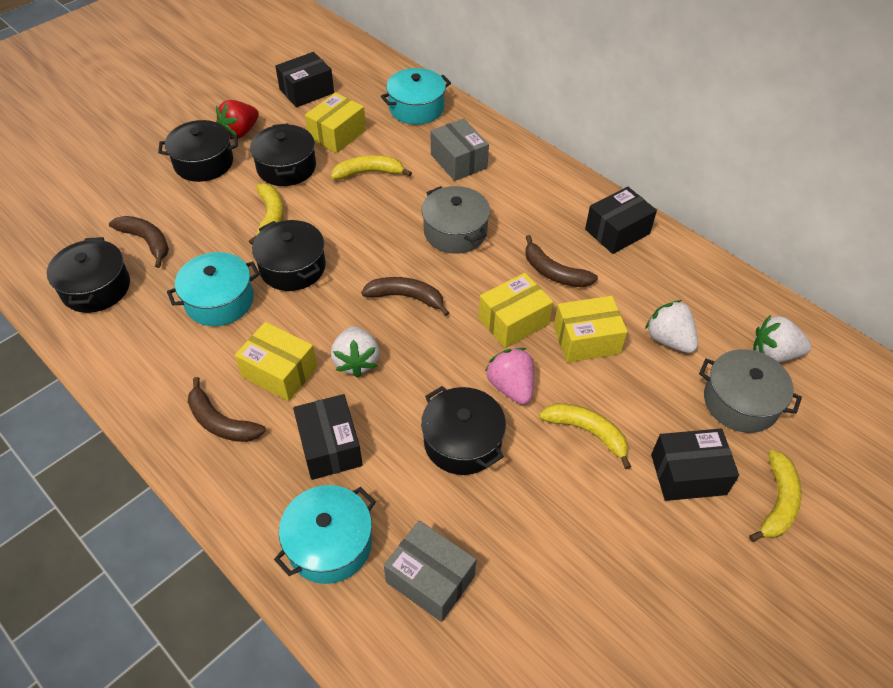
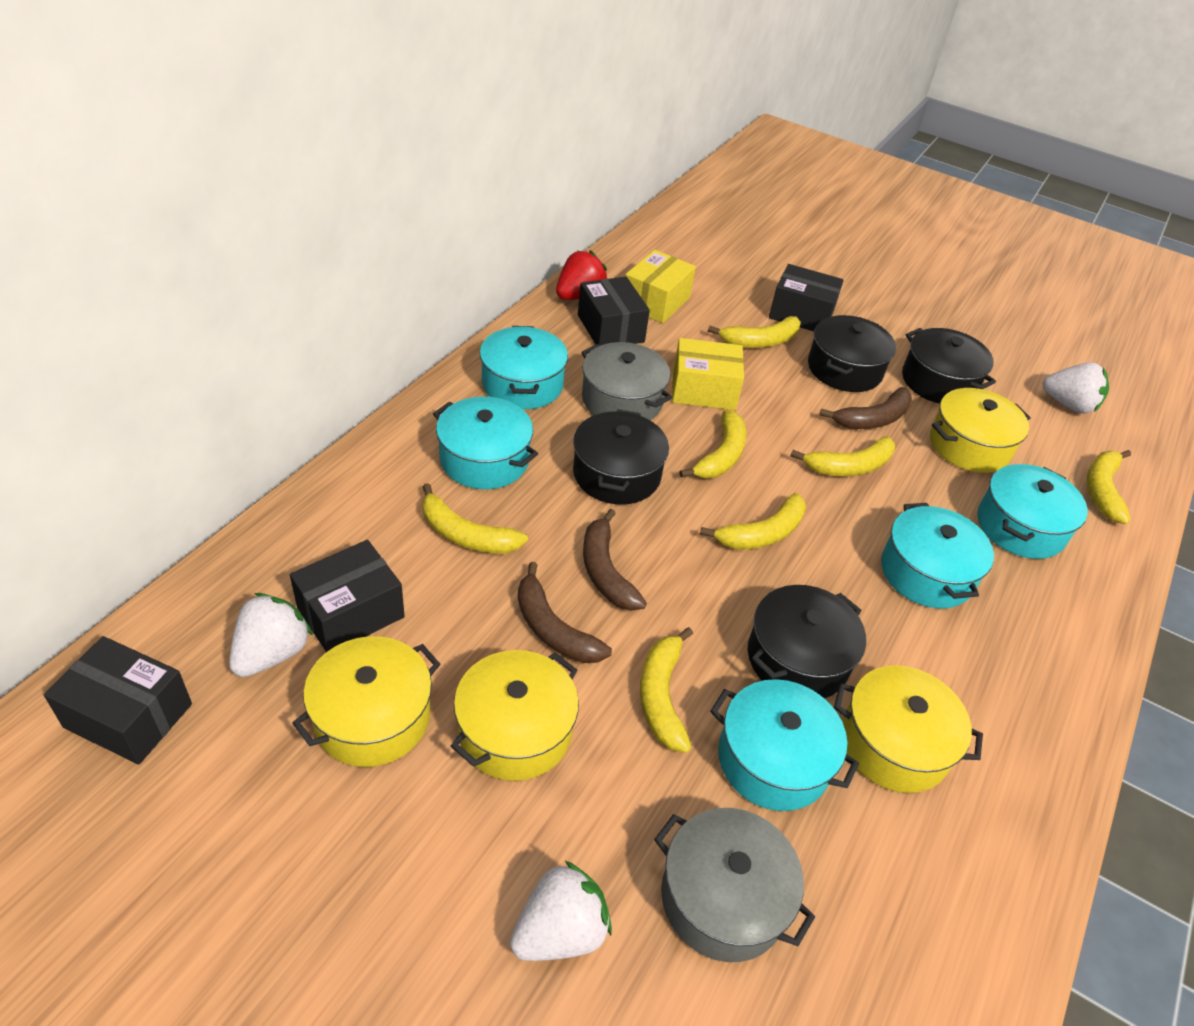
black pot: 5 -> 4
brown banana: 4 -> 3
grey box: 2 -> 0
pink strawberry: 1 -> 0
turquoise pot: 3 -> 5
yellow banana: 4 -> 7
yellow box: 4 -> 2
yellow pot: 0 -> 4

